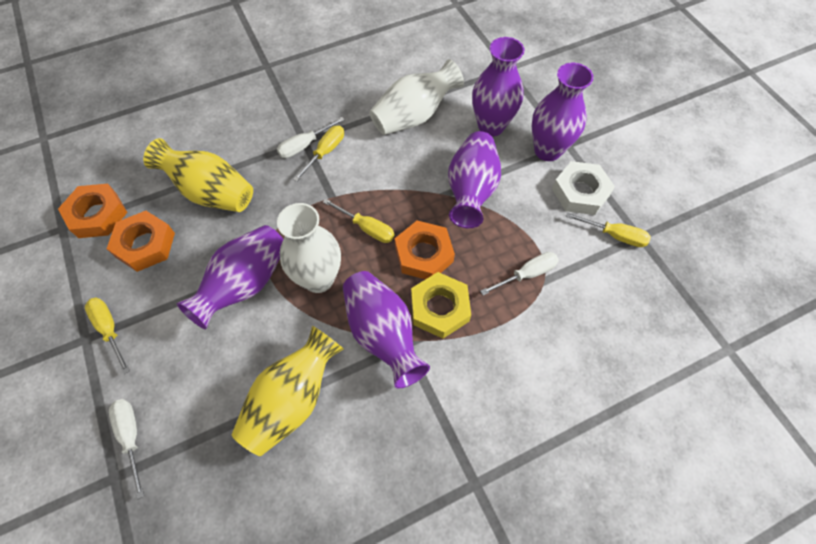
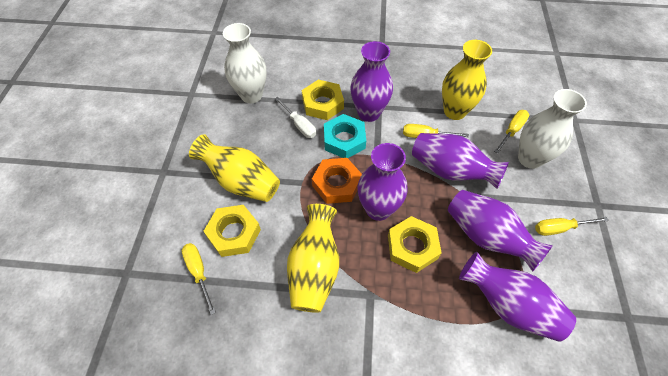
orange nut: 3 -> 1
turquoise nut: 0 -> 1
white nut: 1 -> 0
white screwdriver: 3 -> 1
yellow nut: 1 -> 3
yellow vase: 2 -> 3

